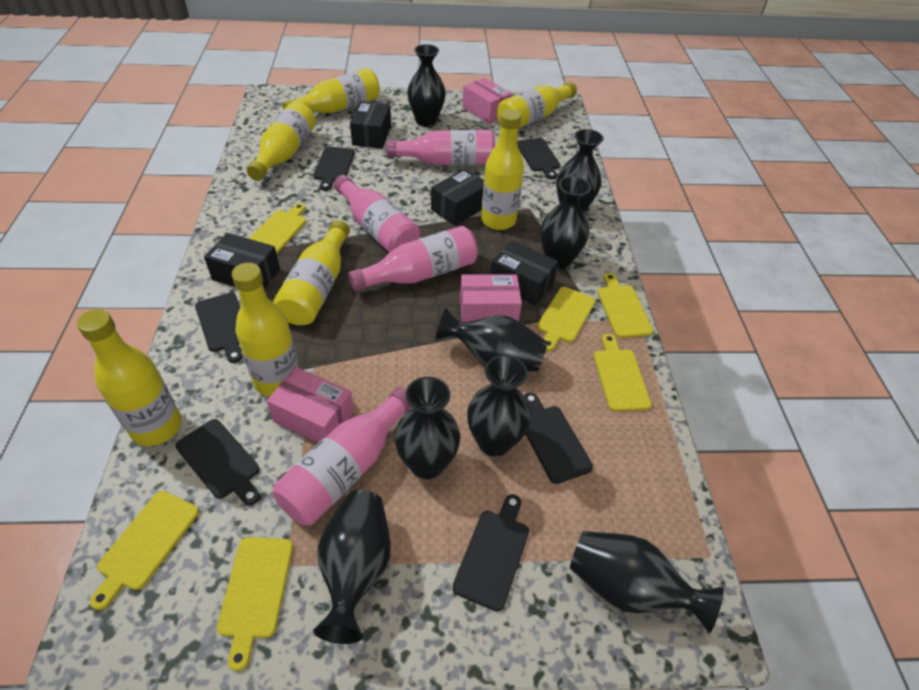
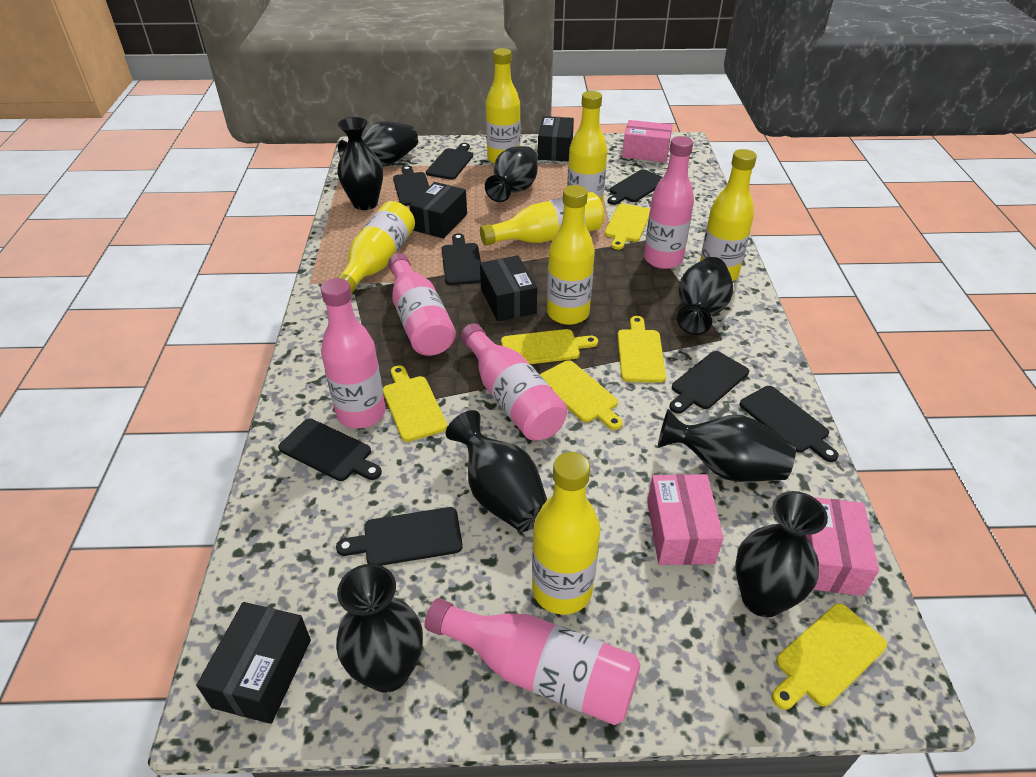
black cutting board: 6 -> 8
pink bottle: 4 -> 5

